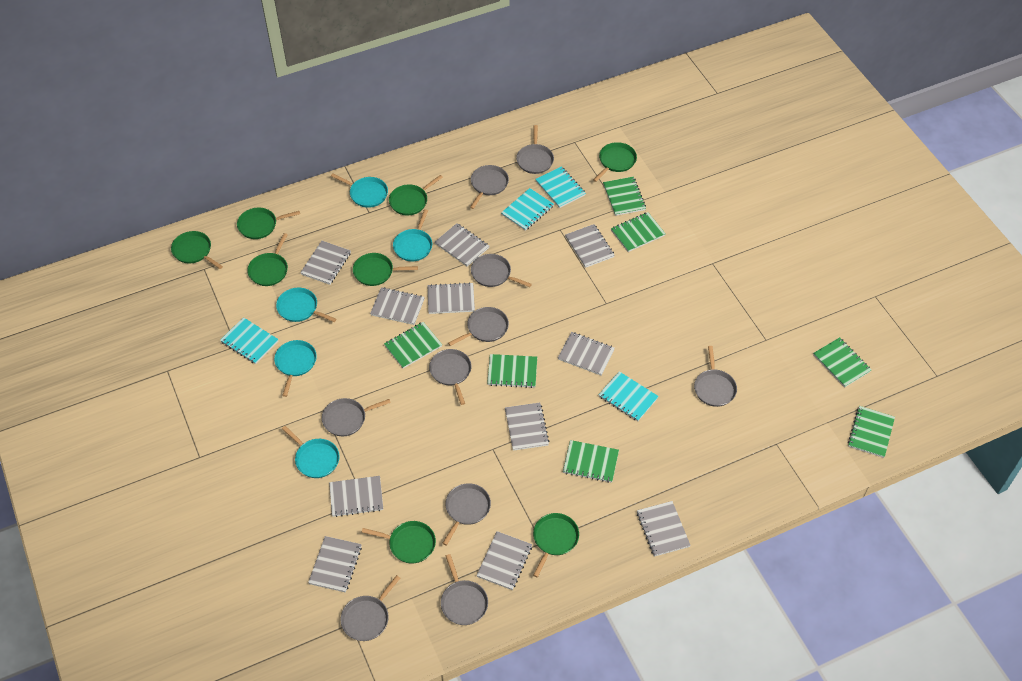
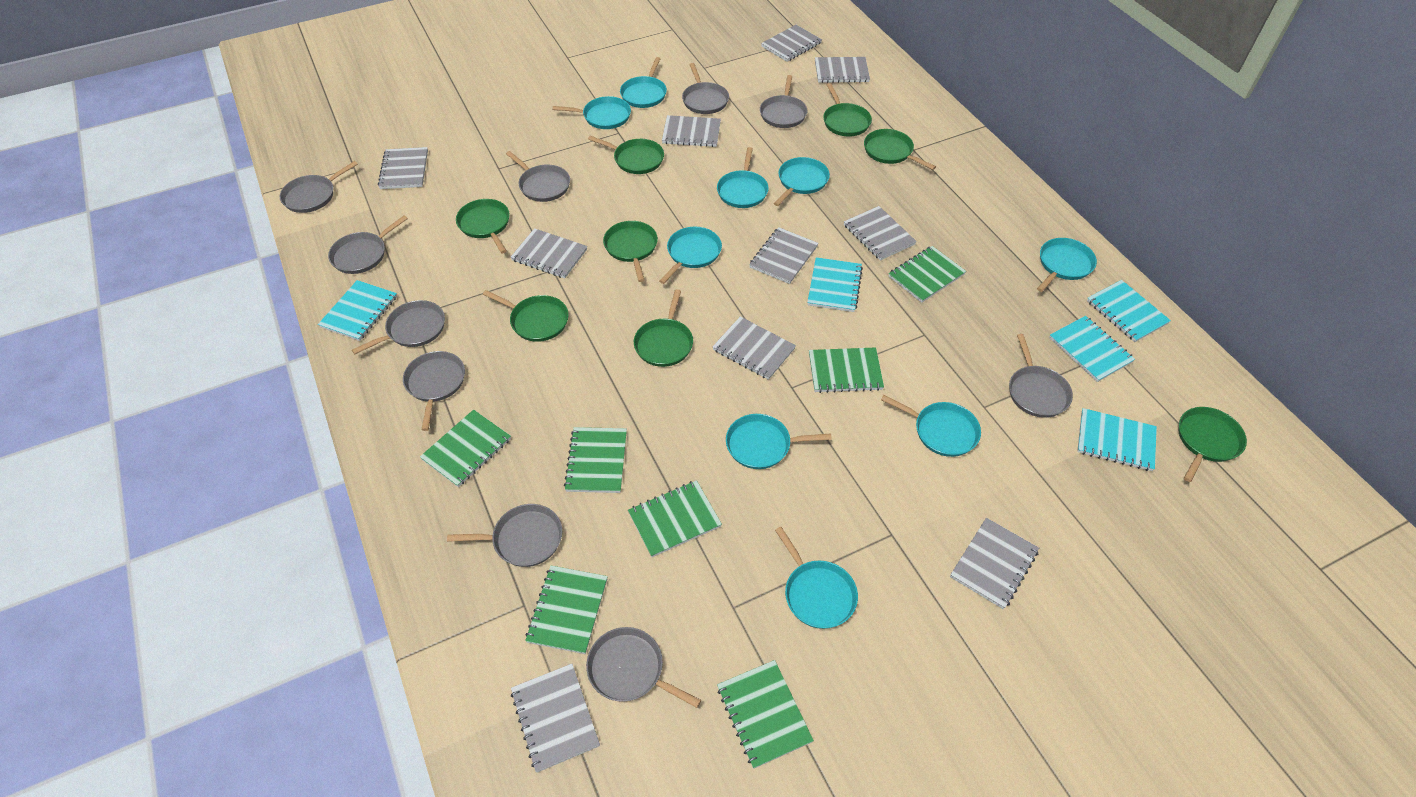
grey notebook: 11 -> 10
turquoise notebook: 4 -> 5
turquoise pan: 5 -> 9

